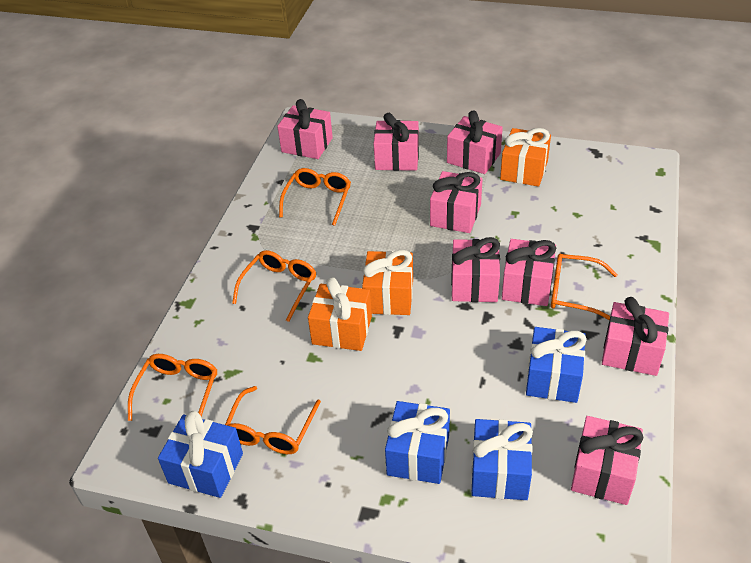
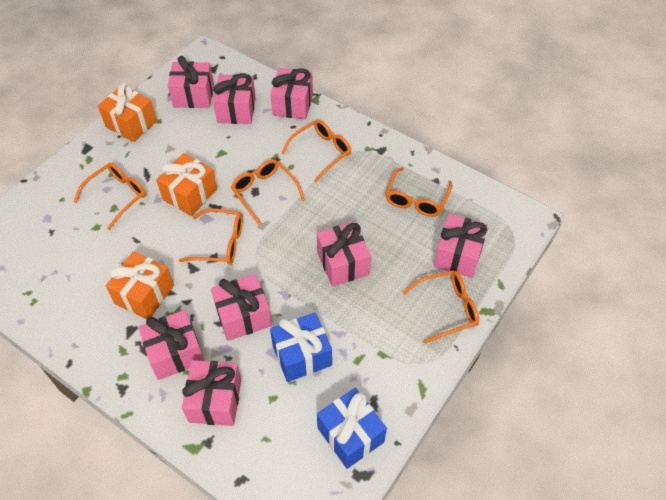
blue gift: 4 -> 2
orange glasses: 5 -> 6

